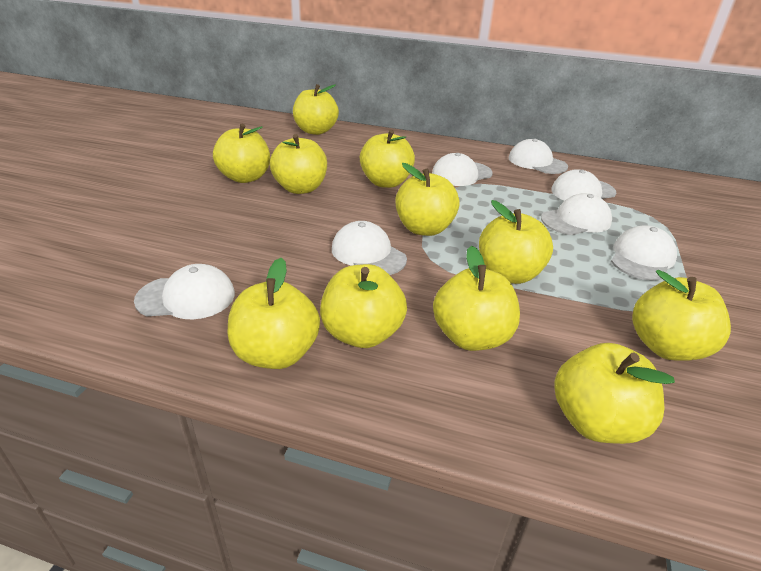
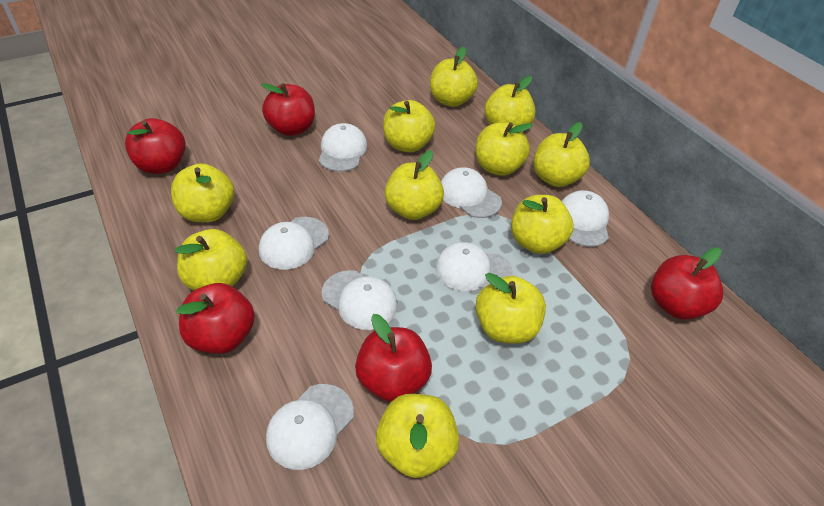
red apple: 0 -> 5

